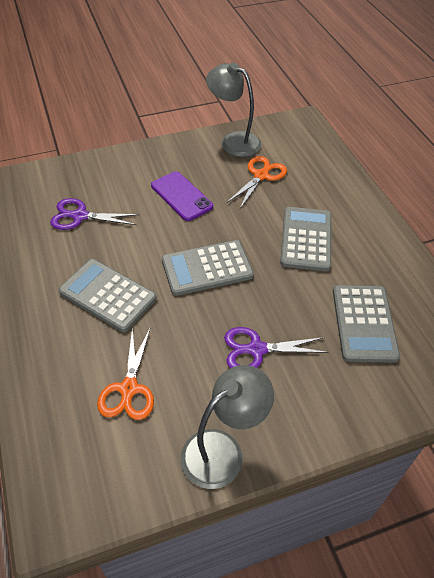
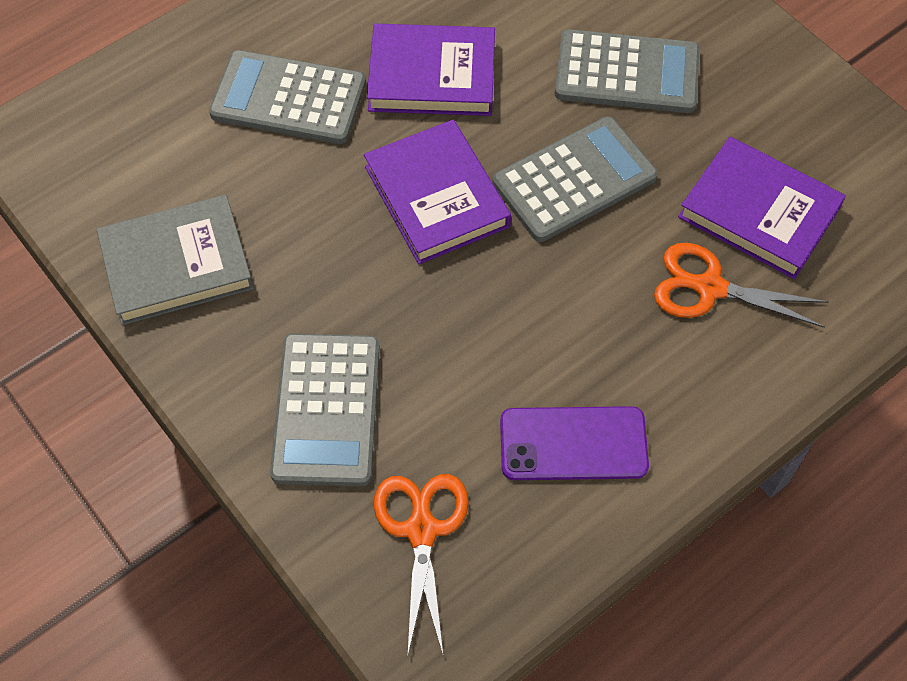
grey book: 0 -> 1
grey lamp: 2 -> 0
purple book: 0 -> 3
purple scissors: 2 -> 0

